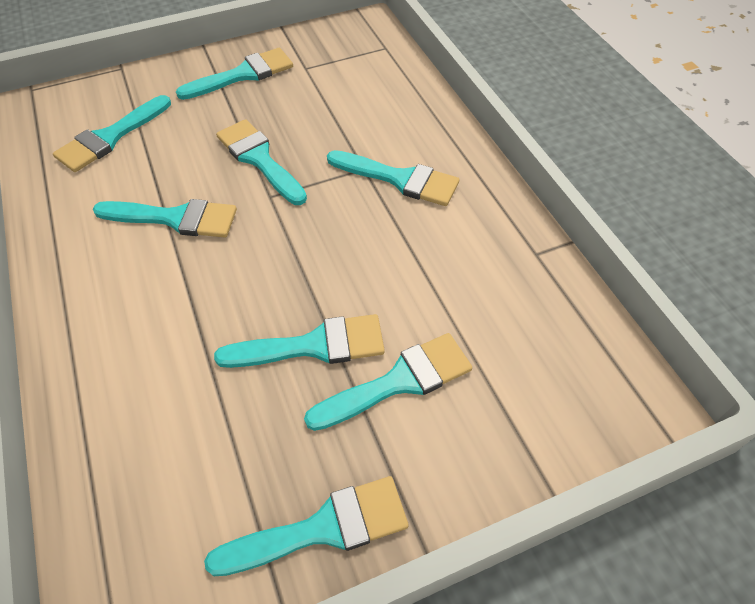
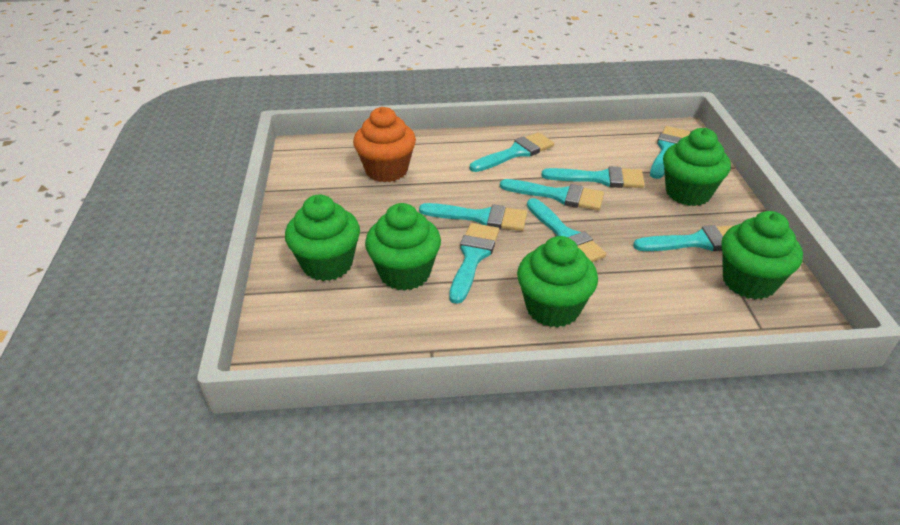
green cupcake: 0 -> 5
orange cupcake: 0 -> 1

